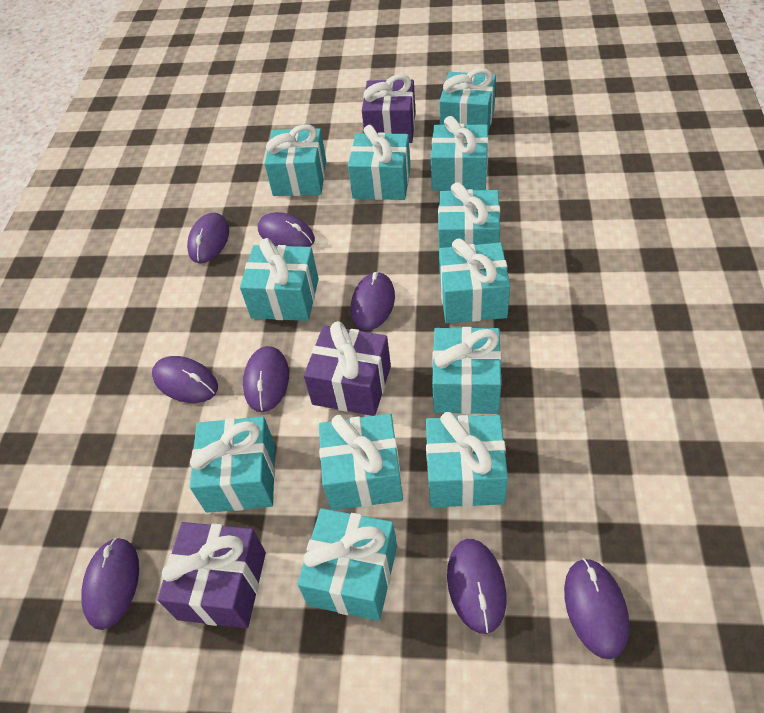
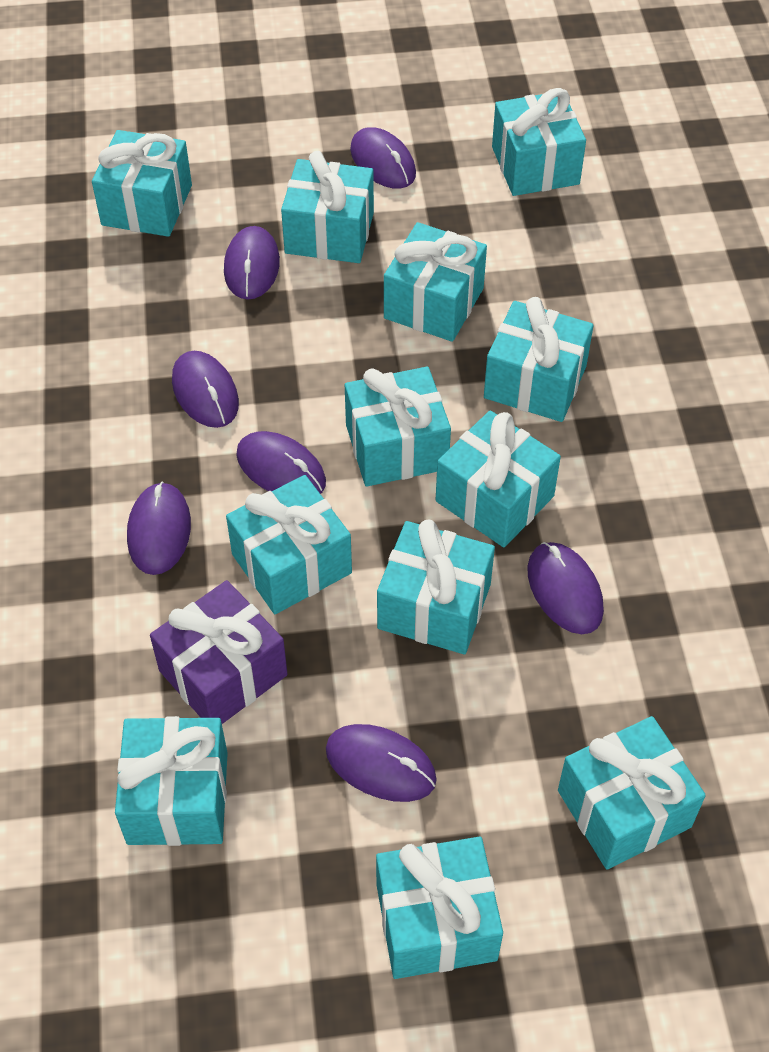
purple gift: 3 -> 1
purple mouse: 8 -> 7

